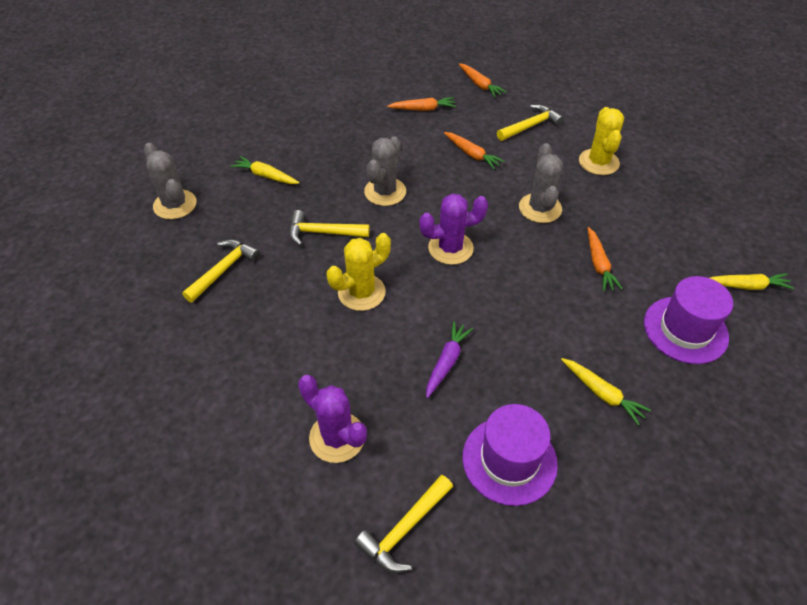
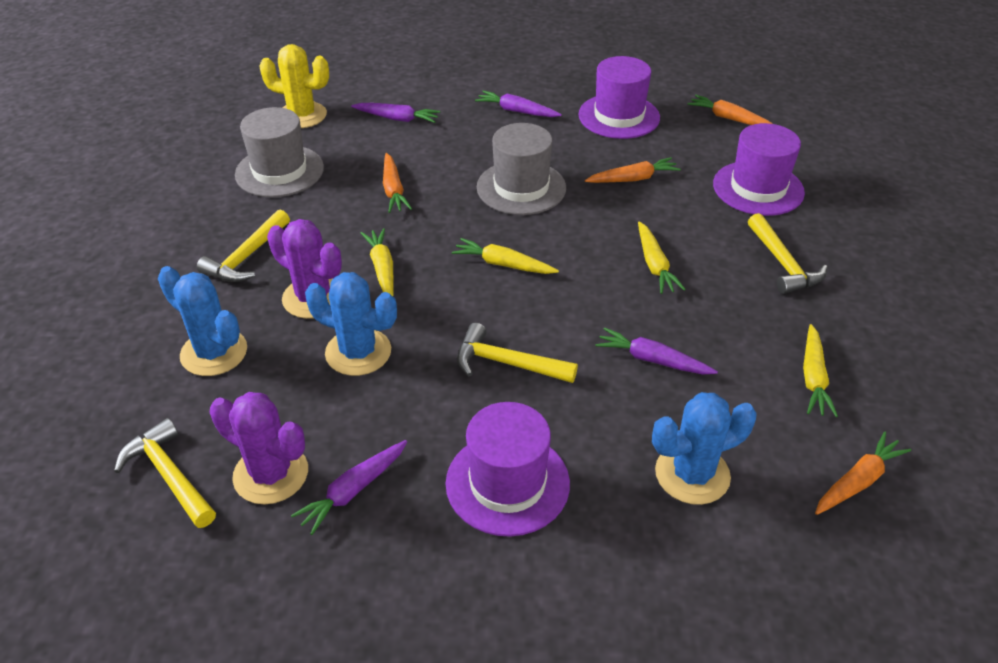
blue cactus: 0 -> 3
grey cactus: 3 -> 0
grey hat: 0 -> 2
purple carrot: 1 -> 4
purple hat: 2 -> 3
yellow cactus: 2 -> 1
yellow carrot: 3 -> 4

